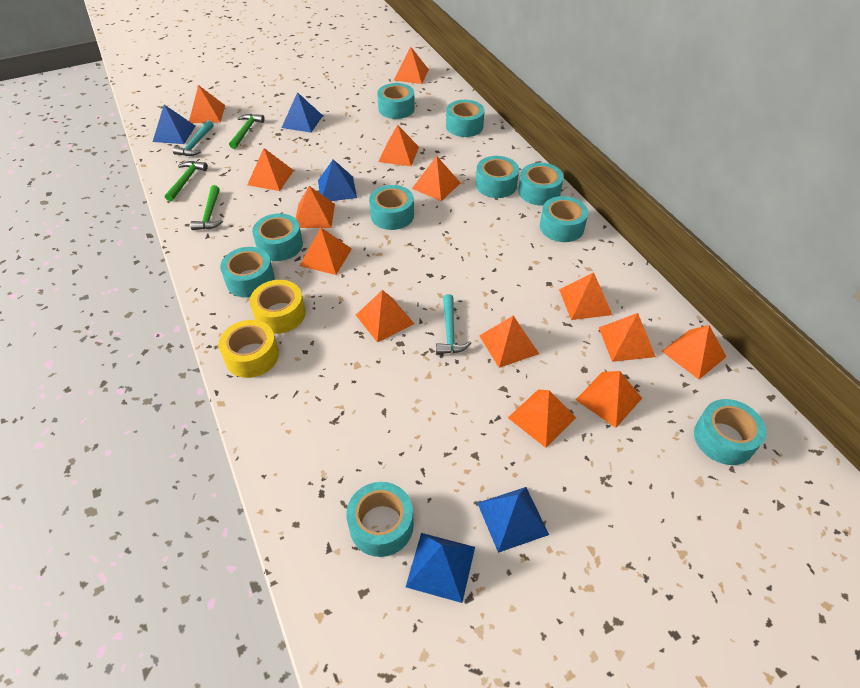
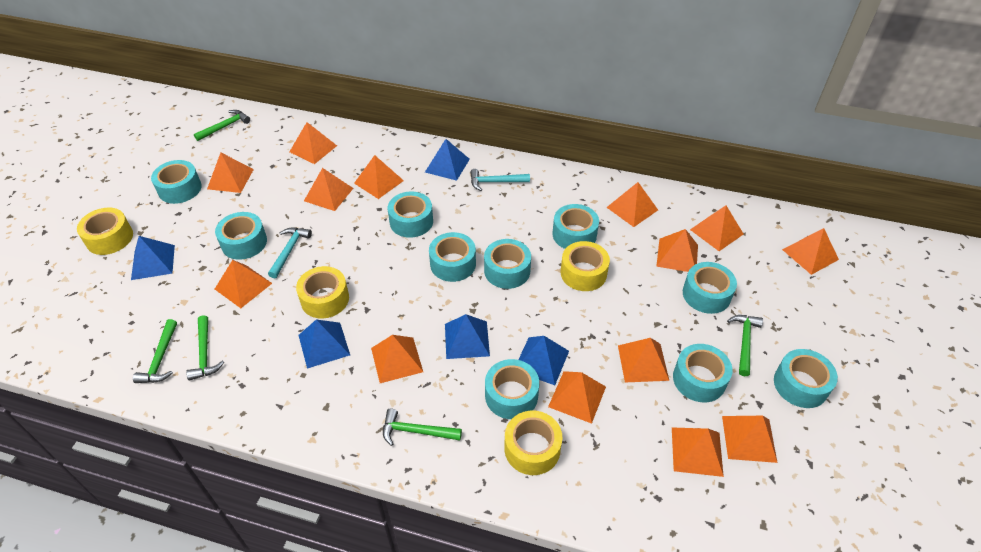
green hammer: 3 -> 5
yellow tape: 2 -> 4

